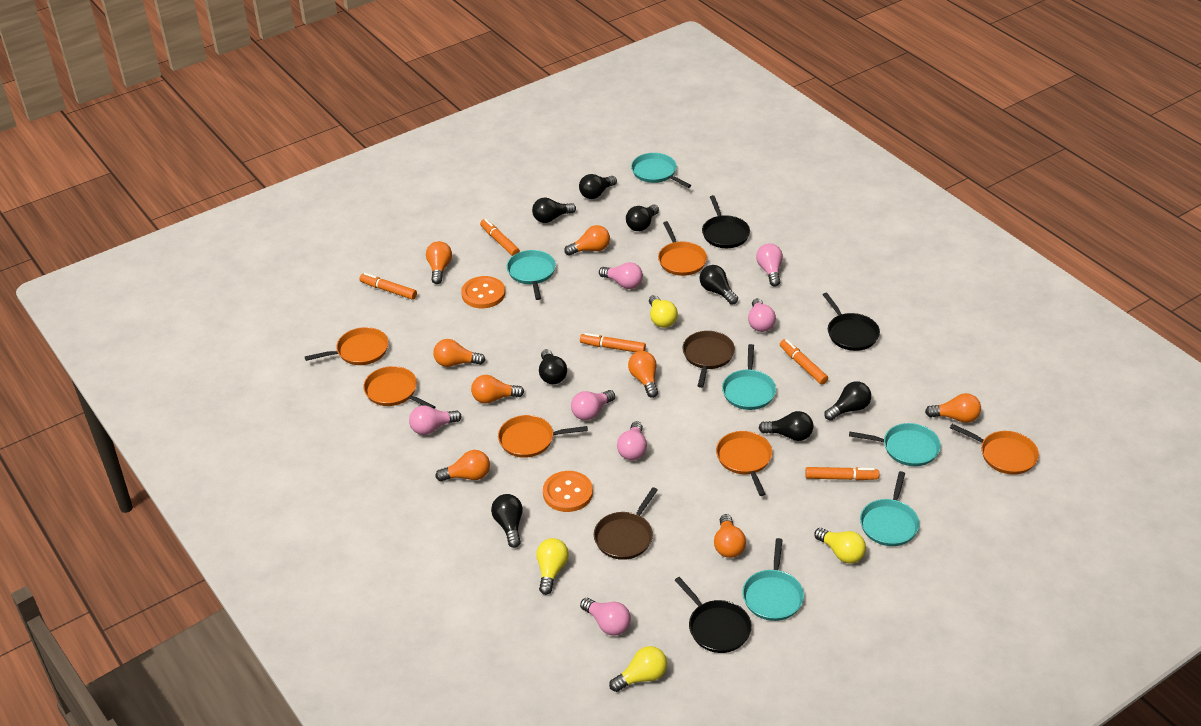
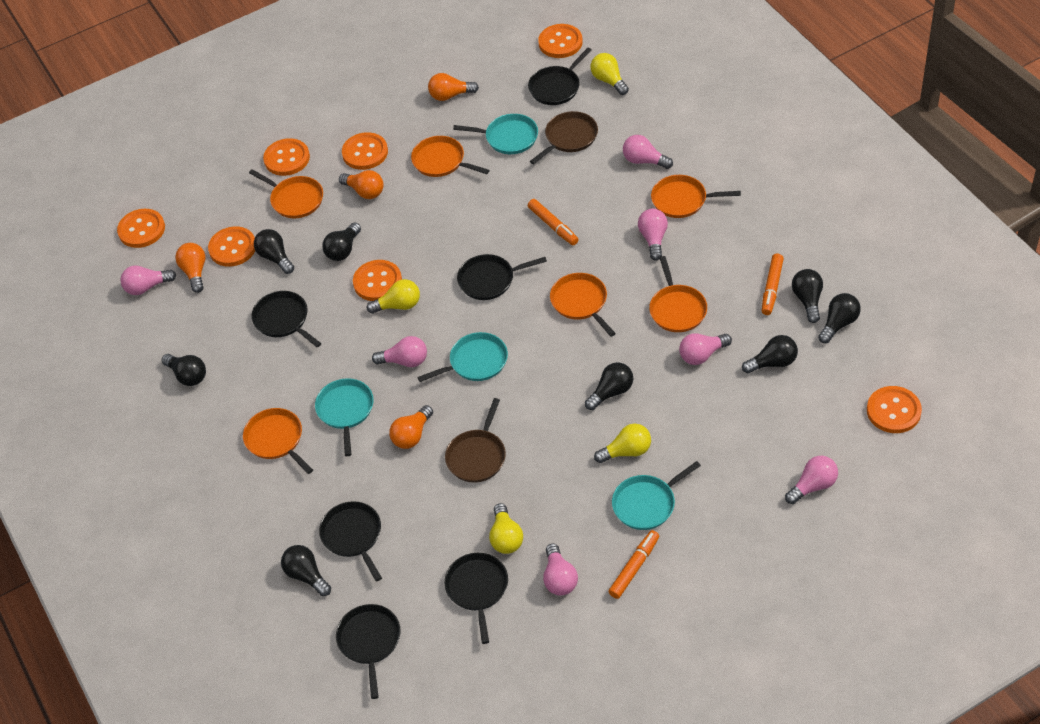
black pan: 3 -> 6
orange button: 2 -> 7
orange light bulb: 8 -> 4
orange marker: 5 -> 3
turquoise pan: 6 -> 4

